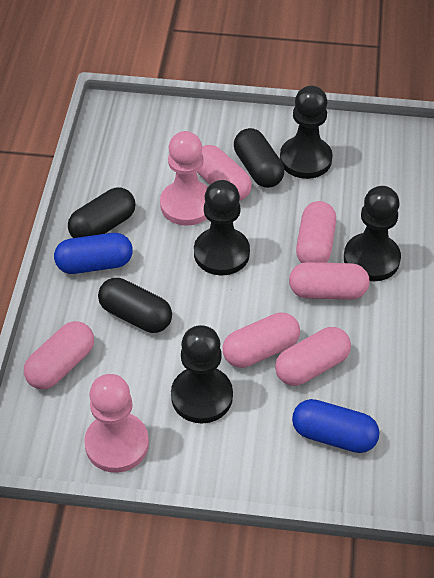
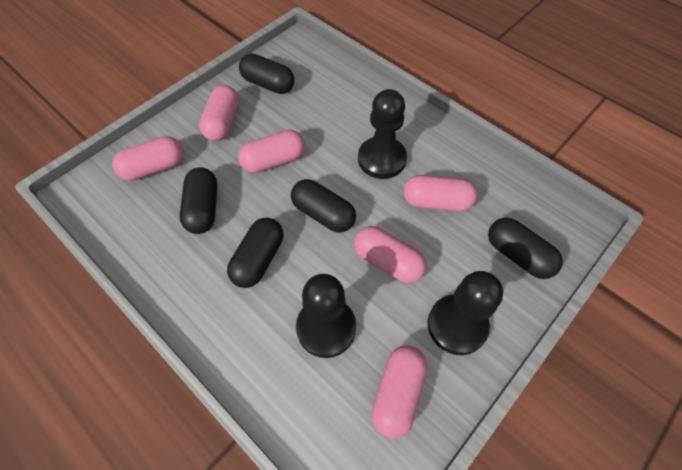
black capsule: 3 -> 5
black pawn: 4 -> 3
blue capsule: 2 -> 0
pink pawn: 2 -> 0

